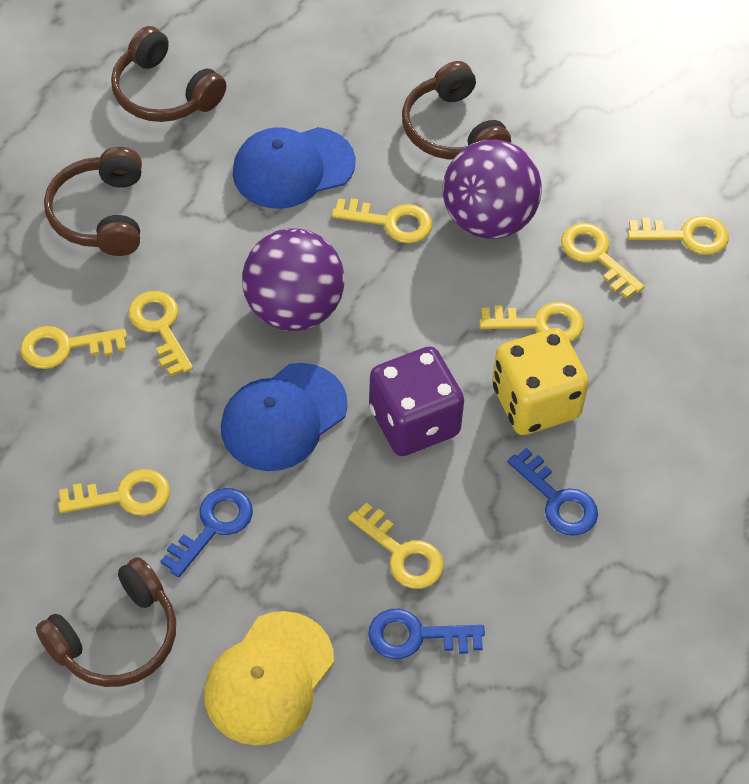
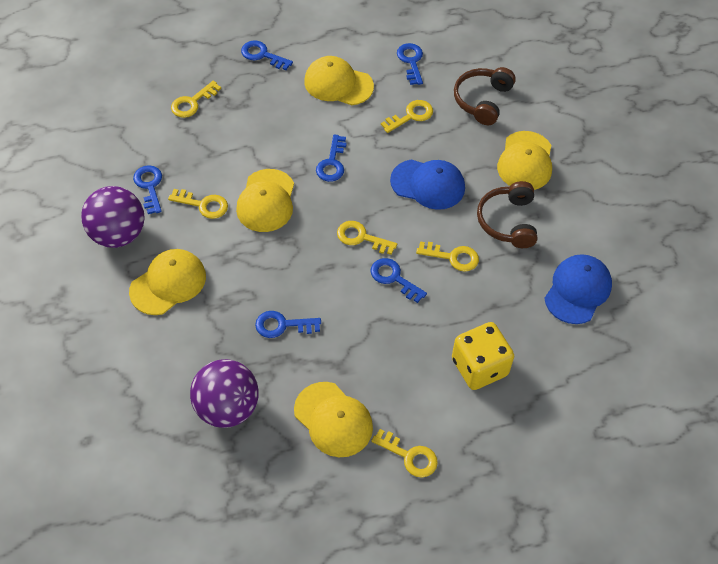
blue key: 3 -> 6
brown headphones: 4 -> 2
purple dice: 1 -> 0
yellow cap: 1 -> 5
yellow key: 8 -> 6

